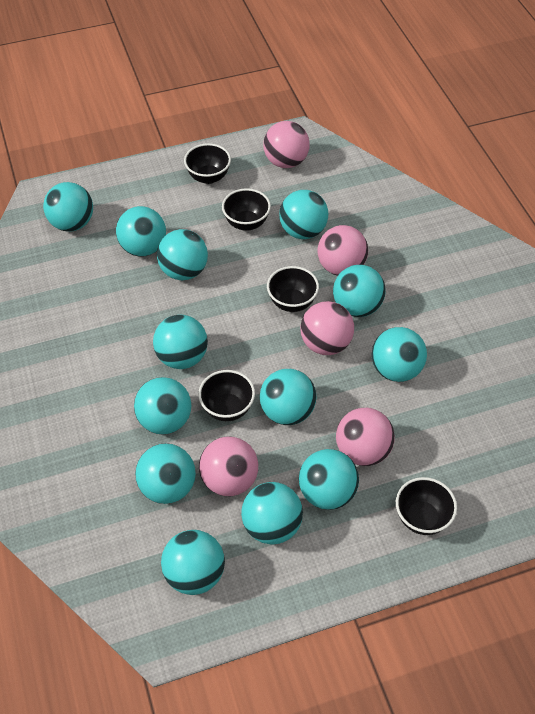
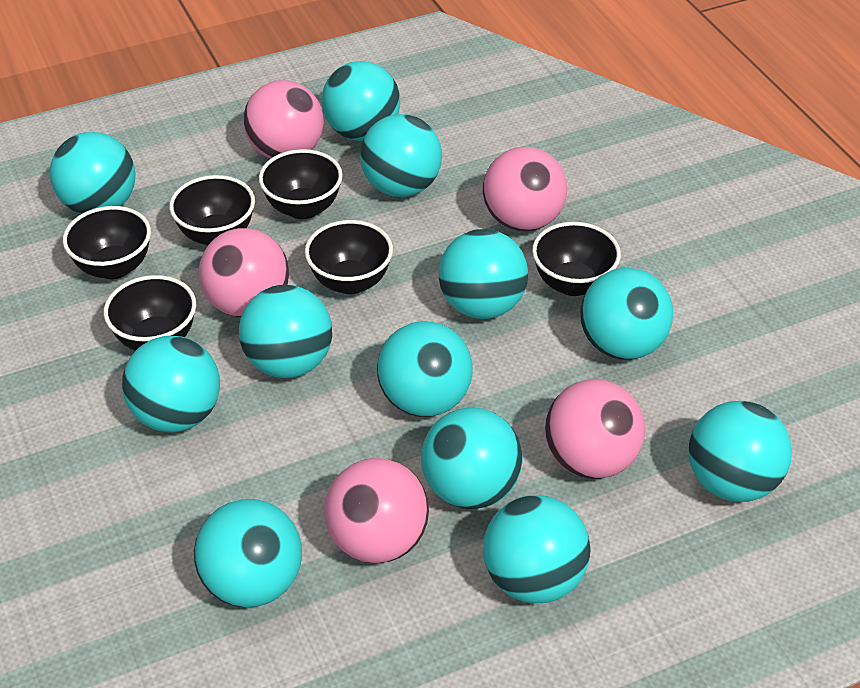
black bowl: 5 -> 6
turquoise ball: 13 -> 12

